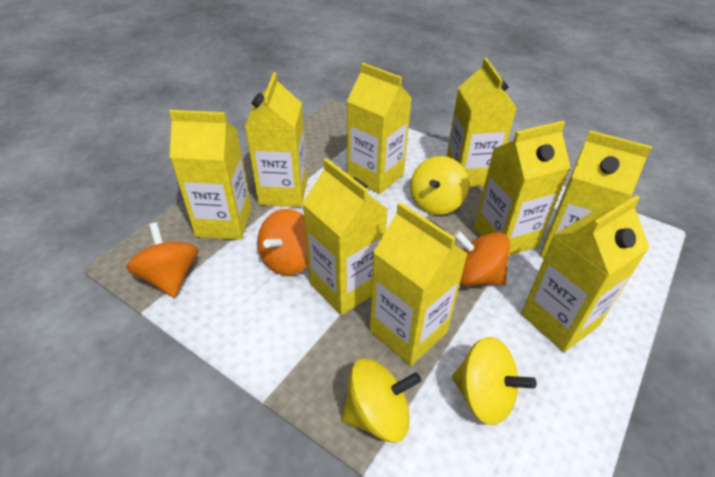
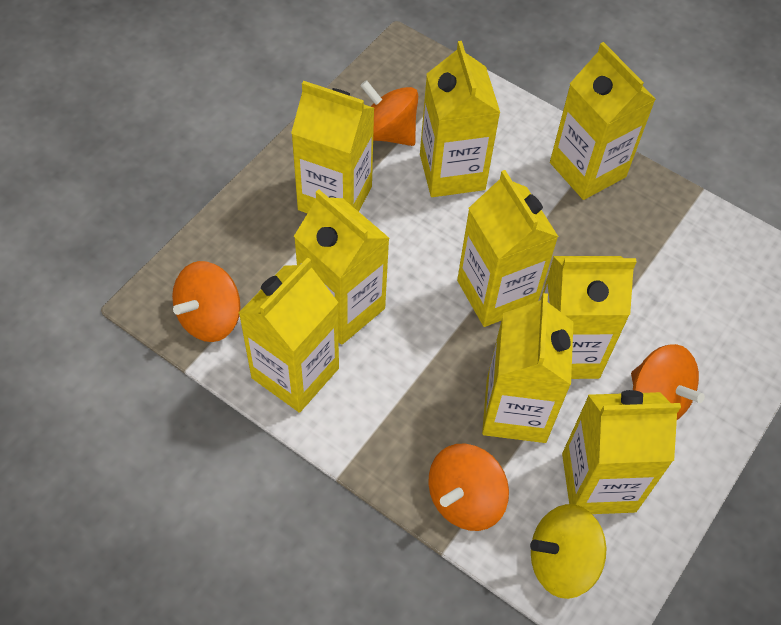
orange spinning top: 3 -> 4
yellow spinning top: 3 -> 1

